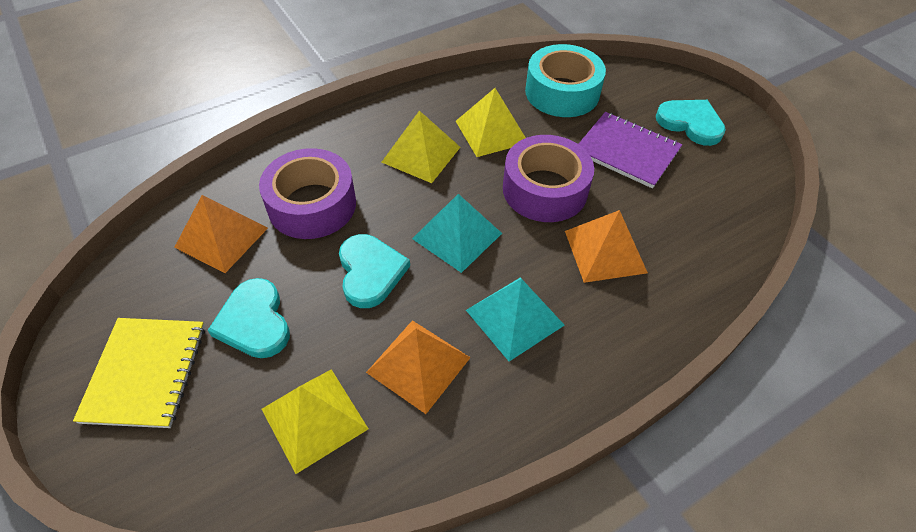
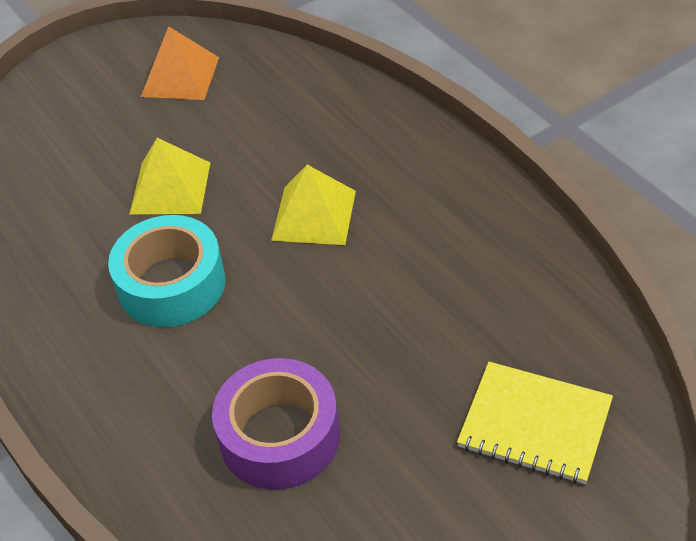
orange pyramid: 3 -> 1
purple notebook: 1 -> 0
purple tape: 2 -> 1
turquoise heart: 3 -> 0
turquoise pyramid: 2 -> 0
yellow pyramid: 3 -> 2

